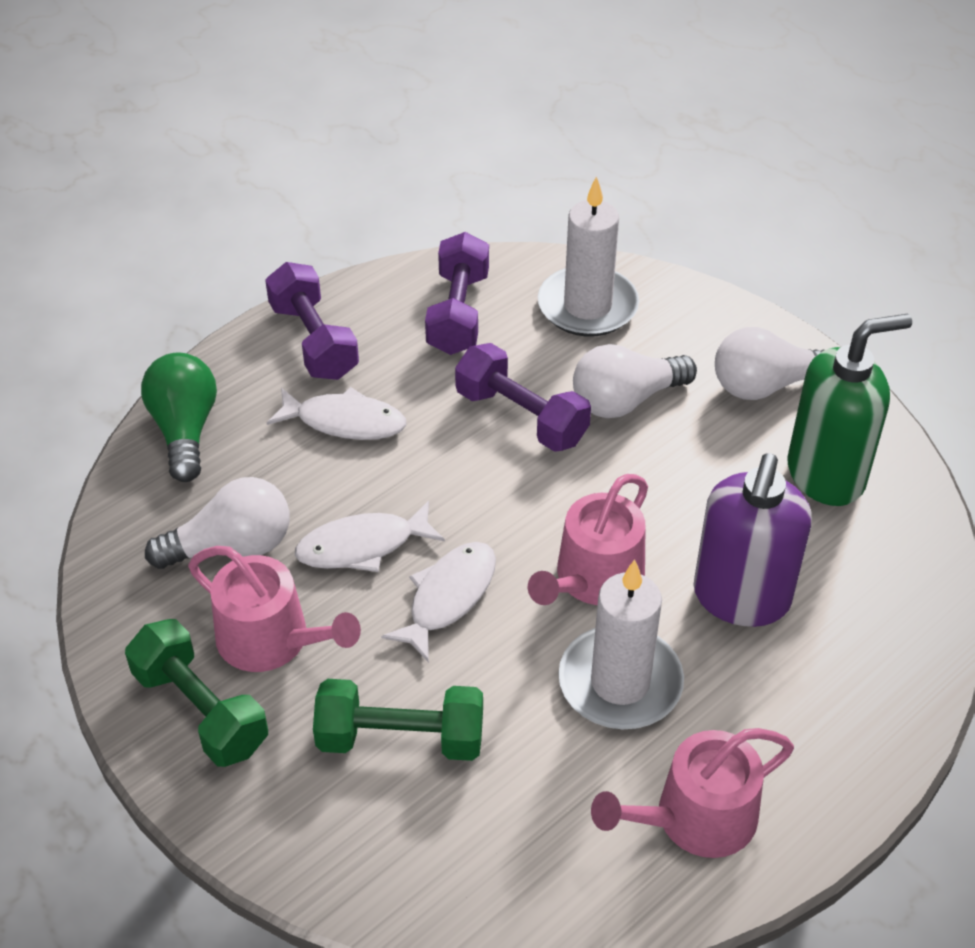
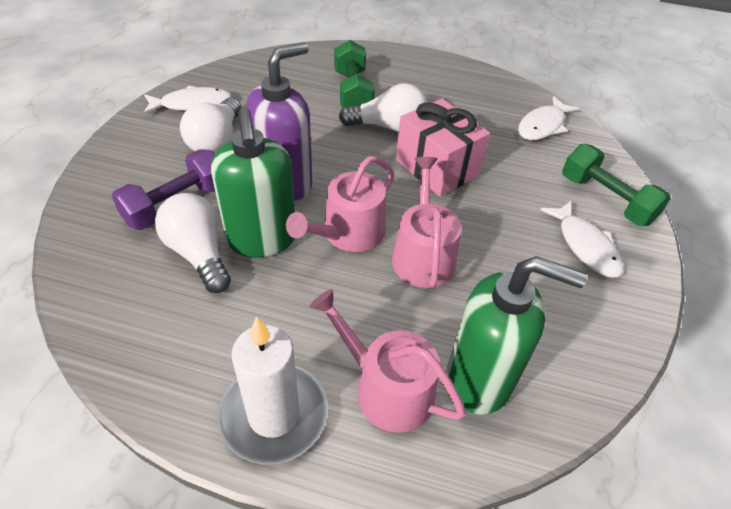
green light bulb: 1 -> 0
green soap dispenser: 1 -> 2
pink gift: 0 -> 1
purple dumbbell: 3 -> 1
white candle: 2 -> 1

